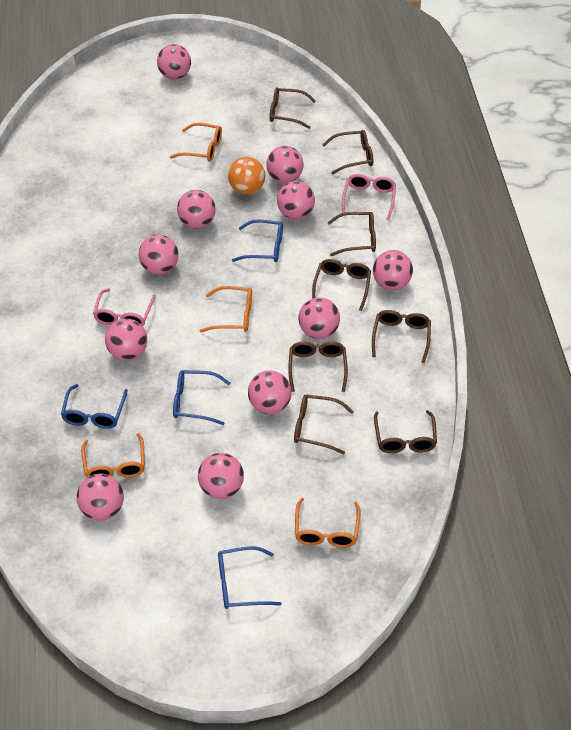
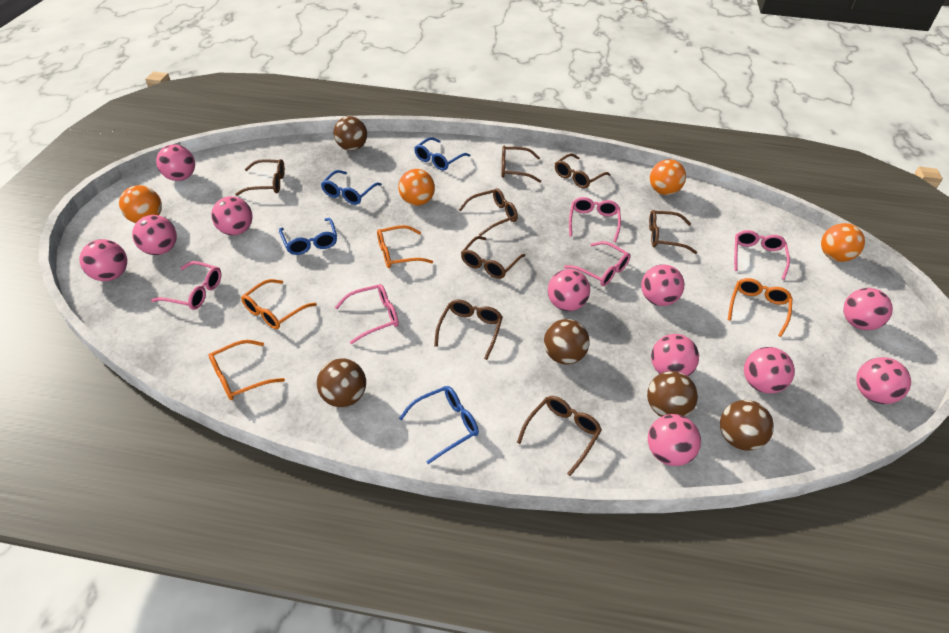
brown ball: 0 -> 5
orange ball: 1 -> 4
pink glasses: 2 -> 5

